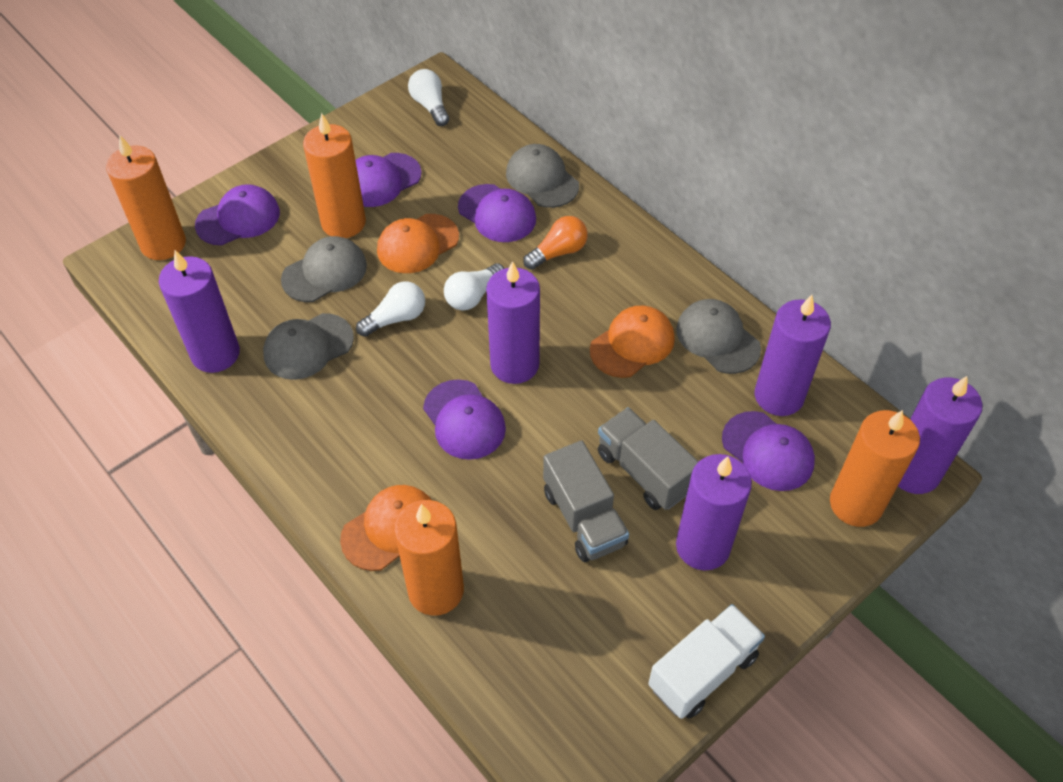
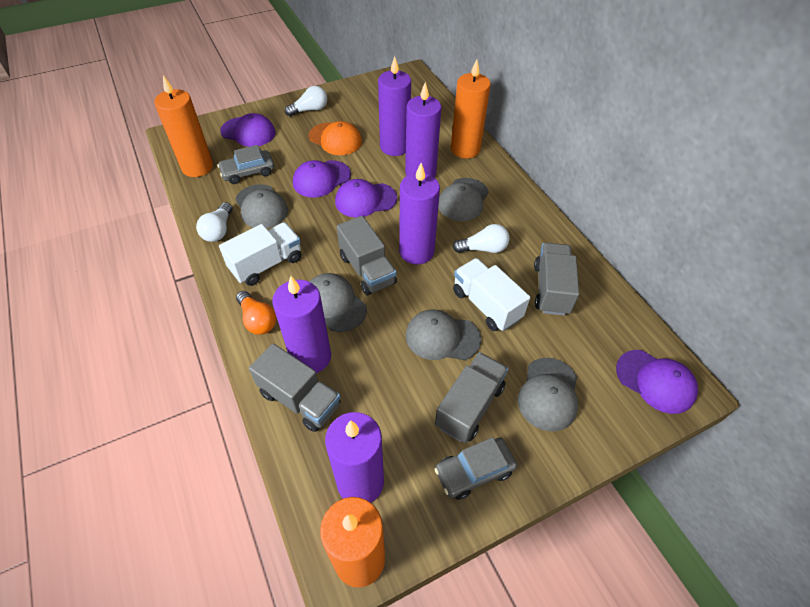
grey cap: 4 -> 5
grey car: 0 -> 2
grey truck: 2 -> 4
orange candle: 4 -> 3
orange cap: 3 -> 1
purple cap: 5 -> 4
white truck: 1 -> 2

